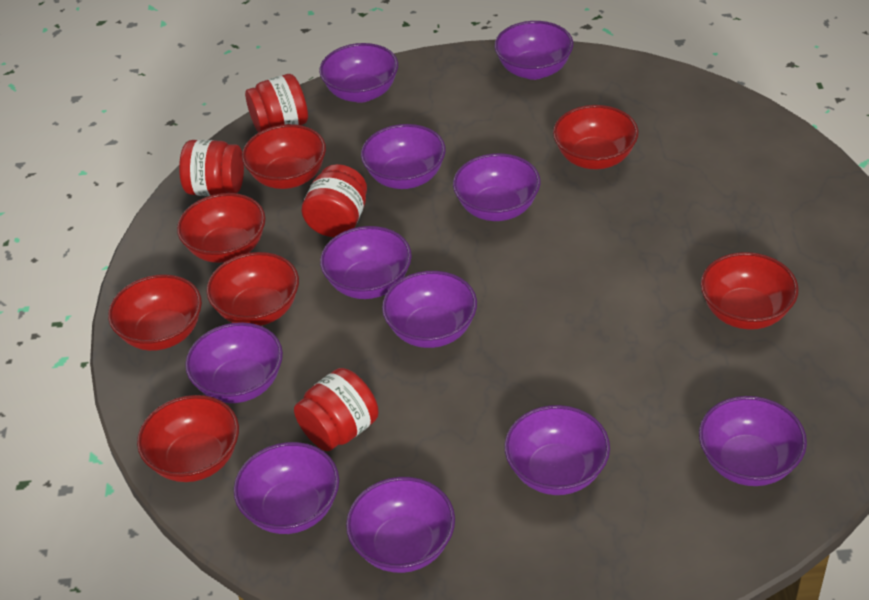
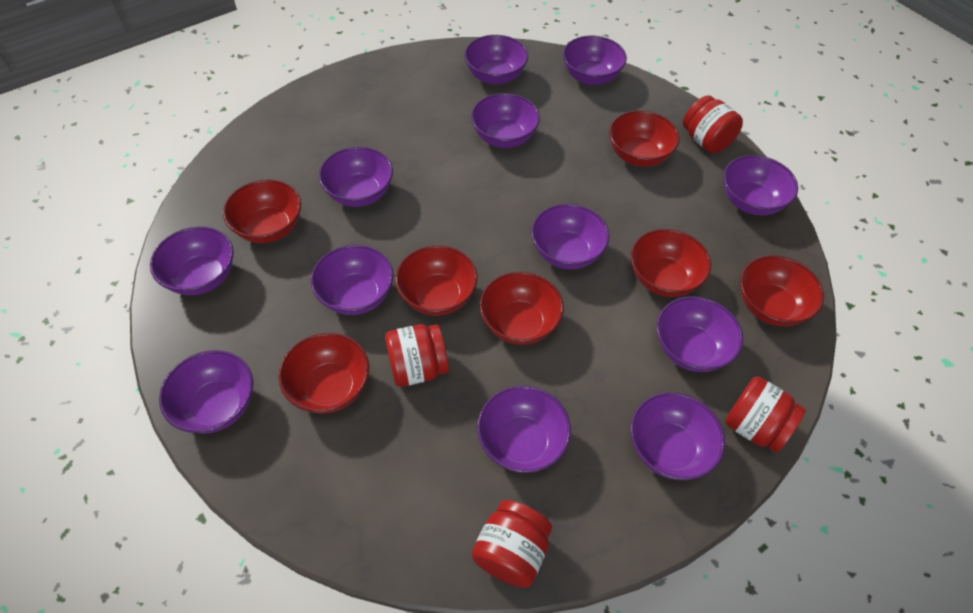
purple bowl: 11 -> 12

